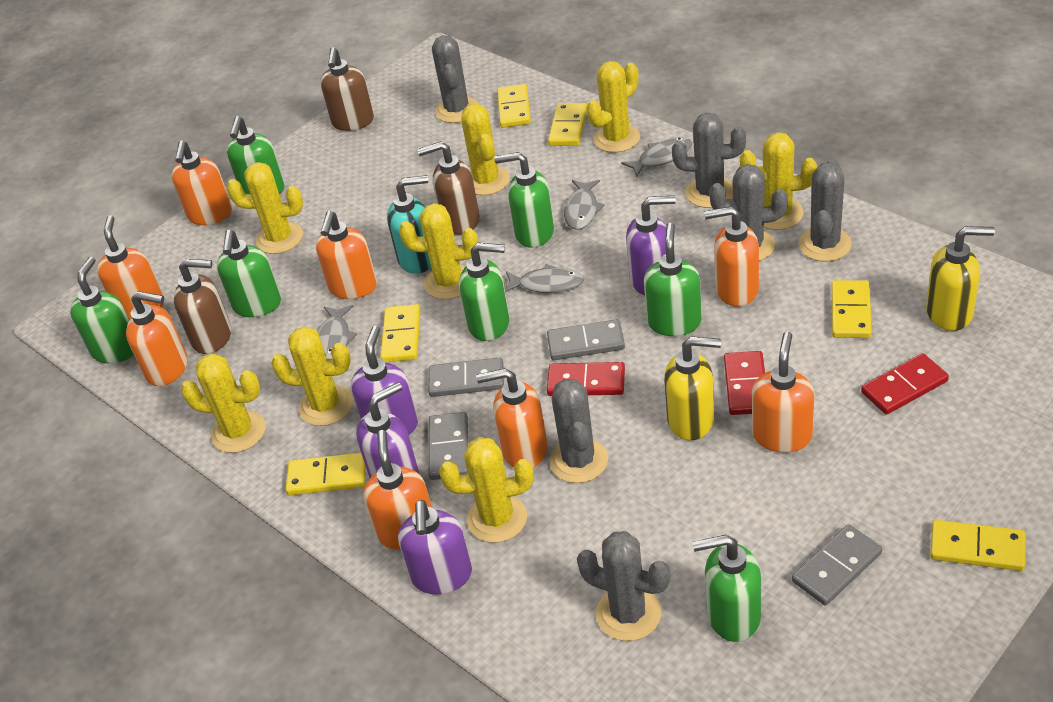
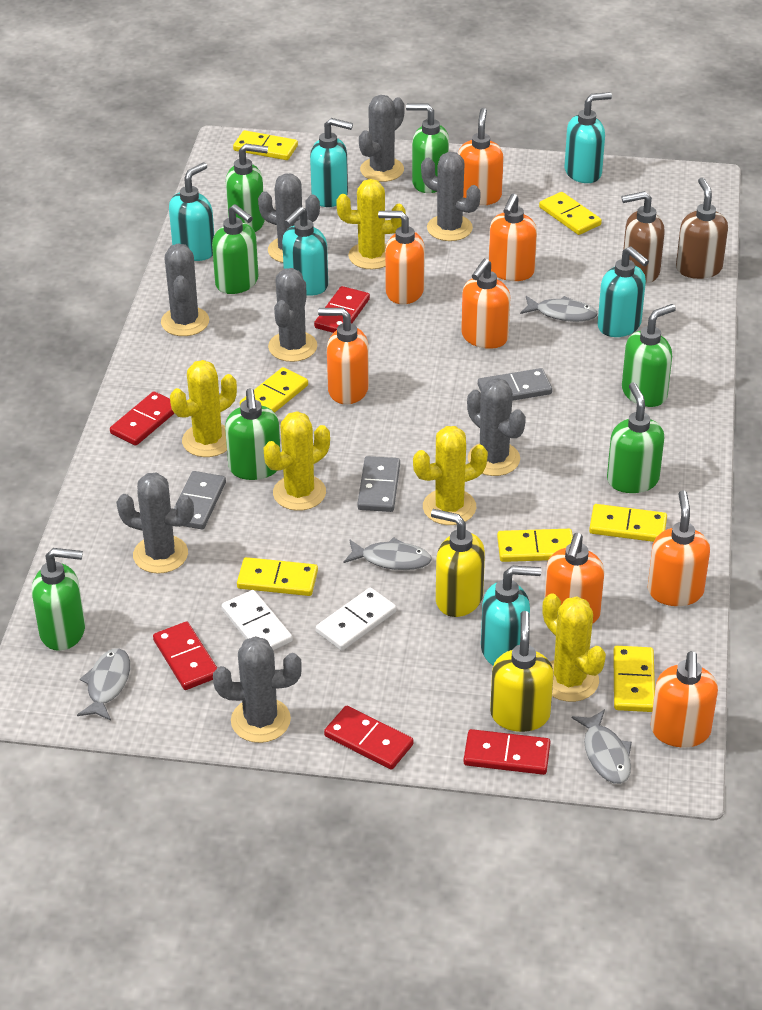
brown soap dispenser: 3 -> 2
grey cactus: 6 -> 8
grey domino: 4 -> 3
purple soap dispenser: 4 -> 0
red domino: 3 -> 5
turquoise soap dispenser: 1 -> 6
white domino: 0 -> 2
yellow cactus: 8 -> 5
yellow domino: 6 -> 7

